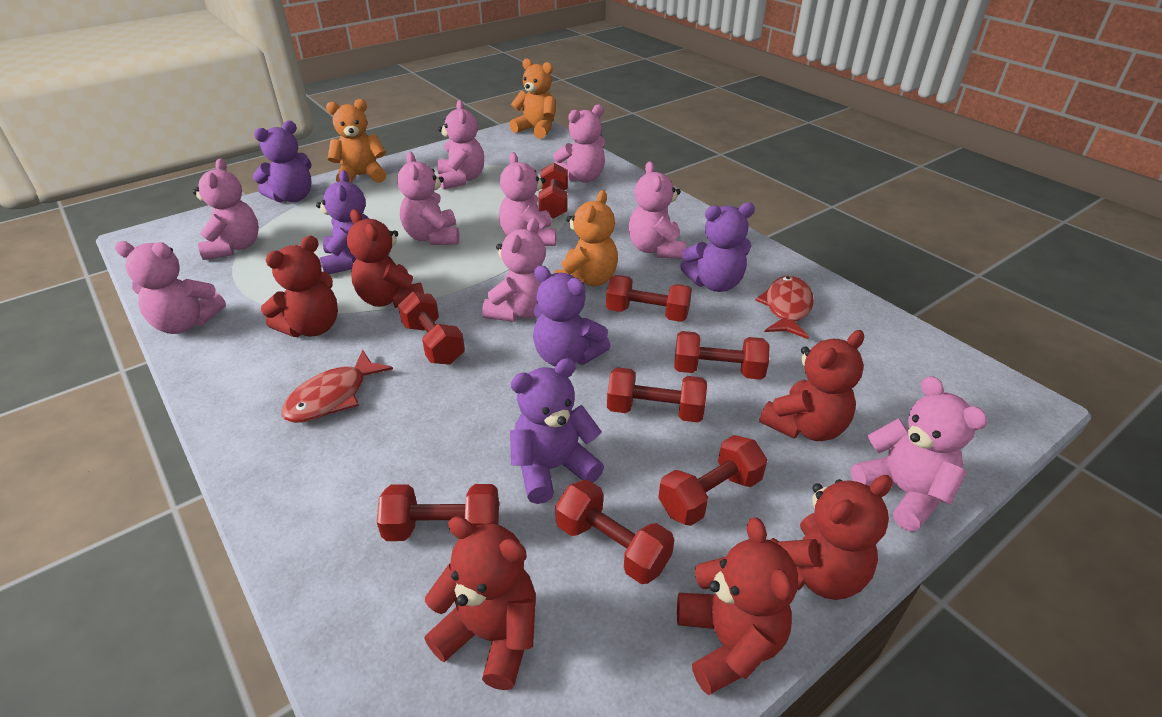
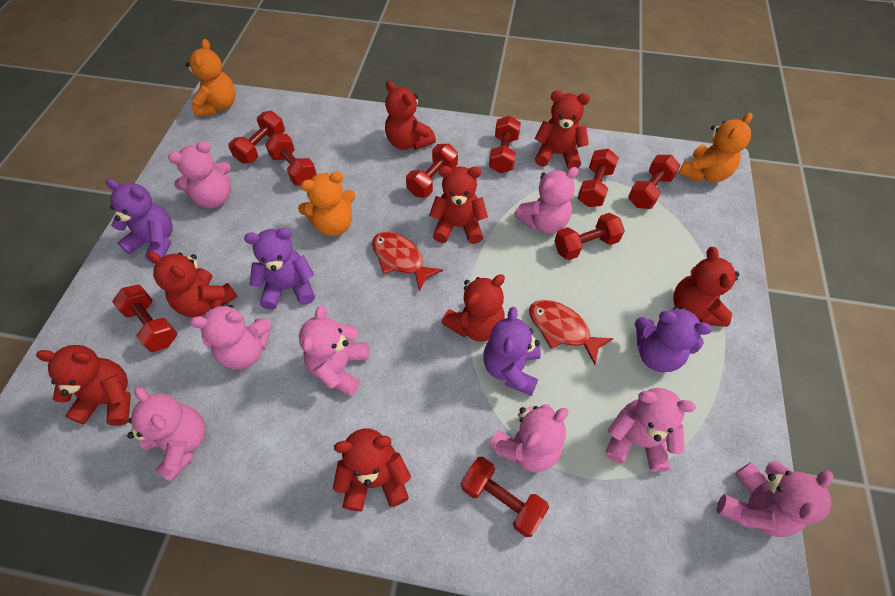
pink teddy bear: 9 -> 8
purple teddy bear: 5 -> 4
red dumbbell: 8 -> 9
red teddy bear: 6 -> 8

